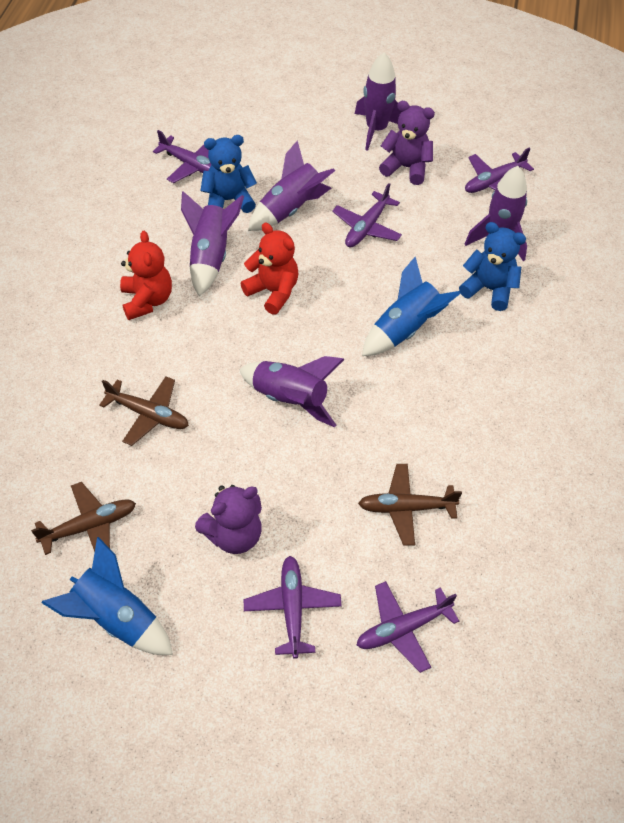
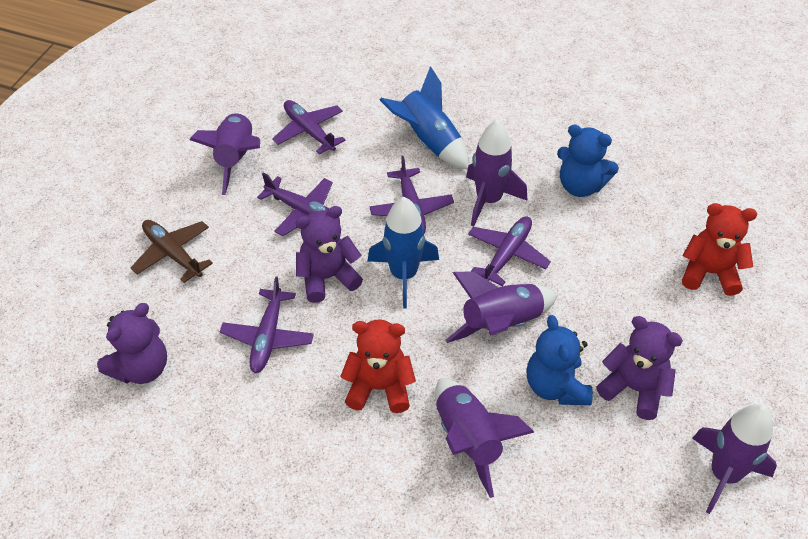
brown plane: 3 -> 1
purple teddy bear: 2 -> 3

